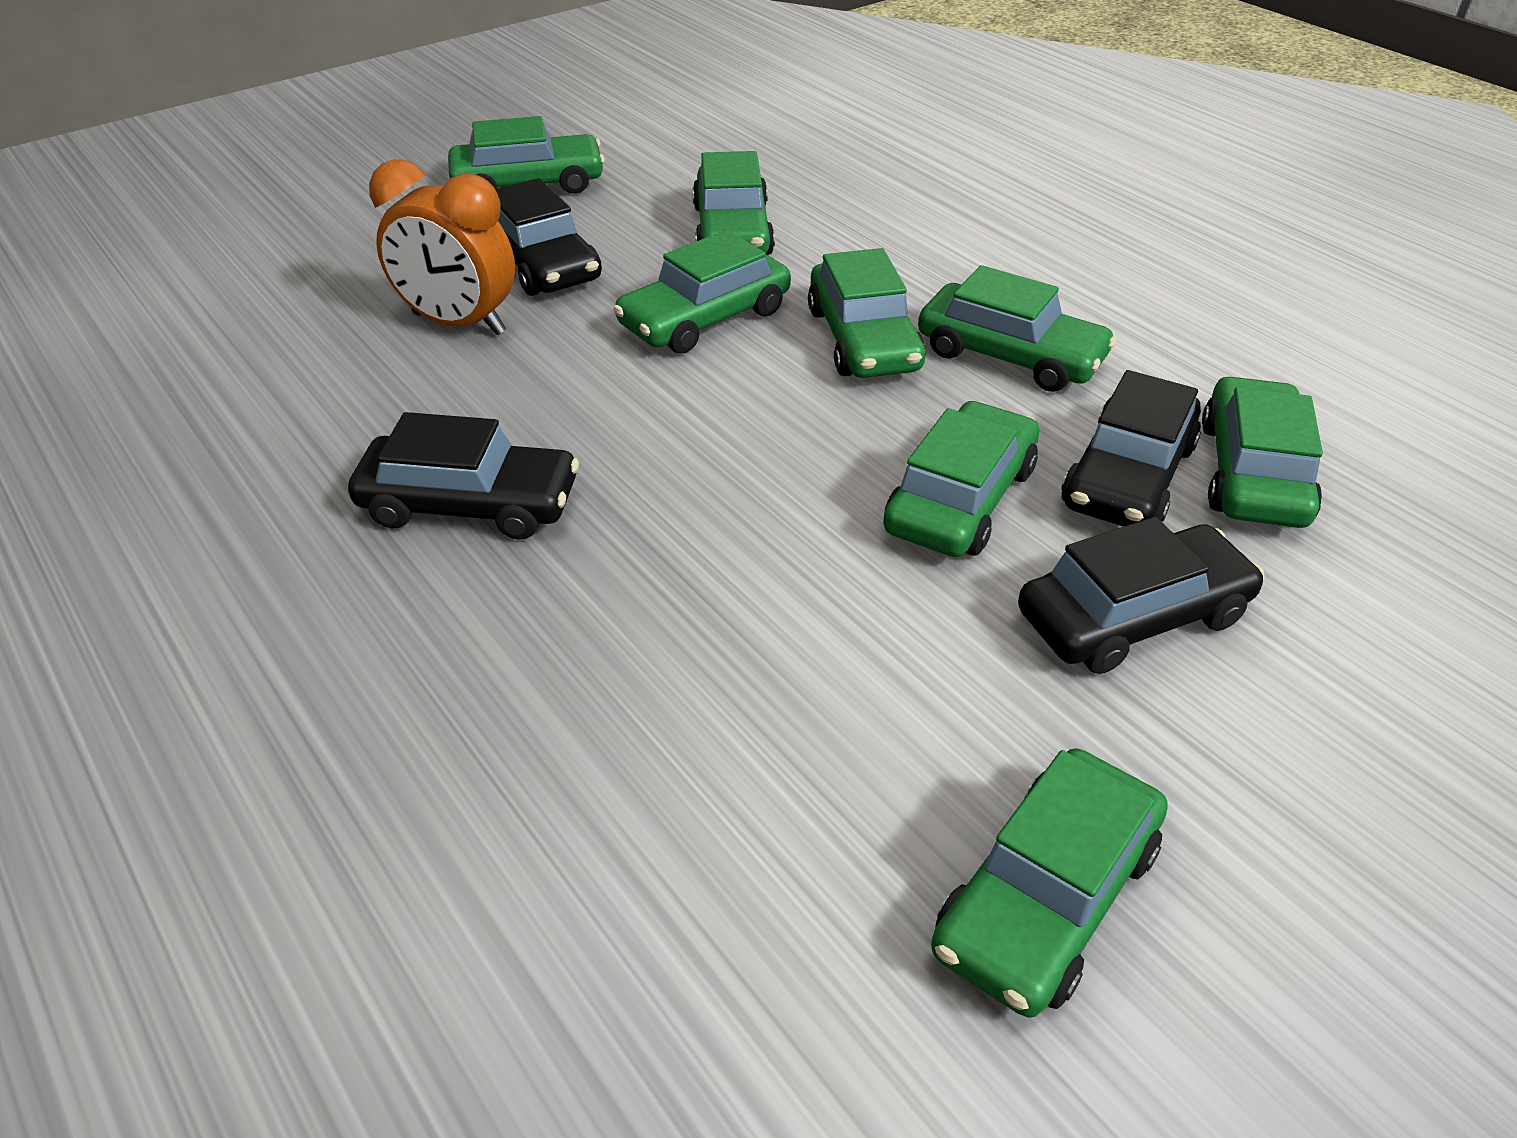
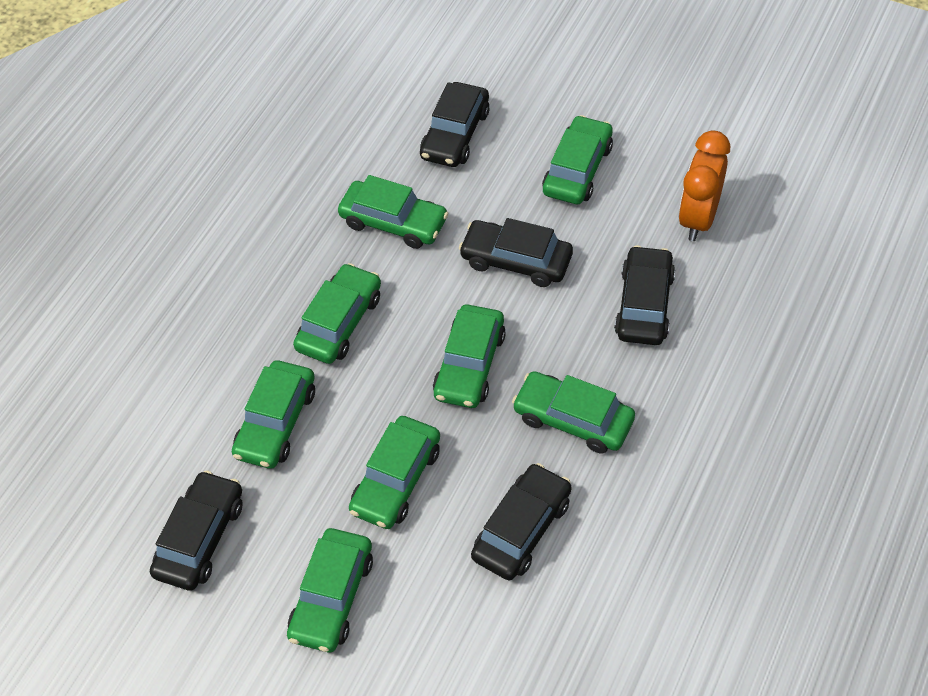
black car: 4 -> 5

